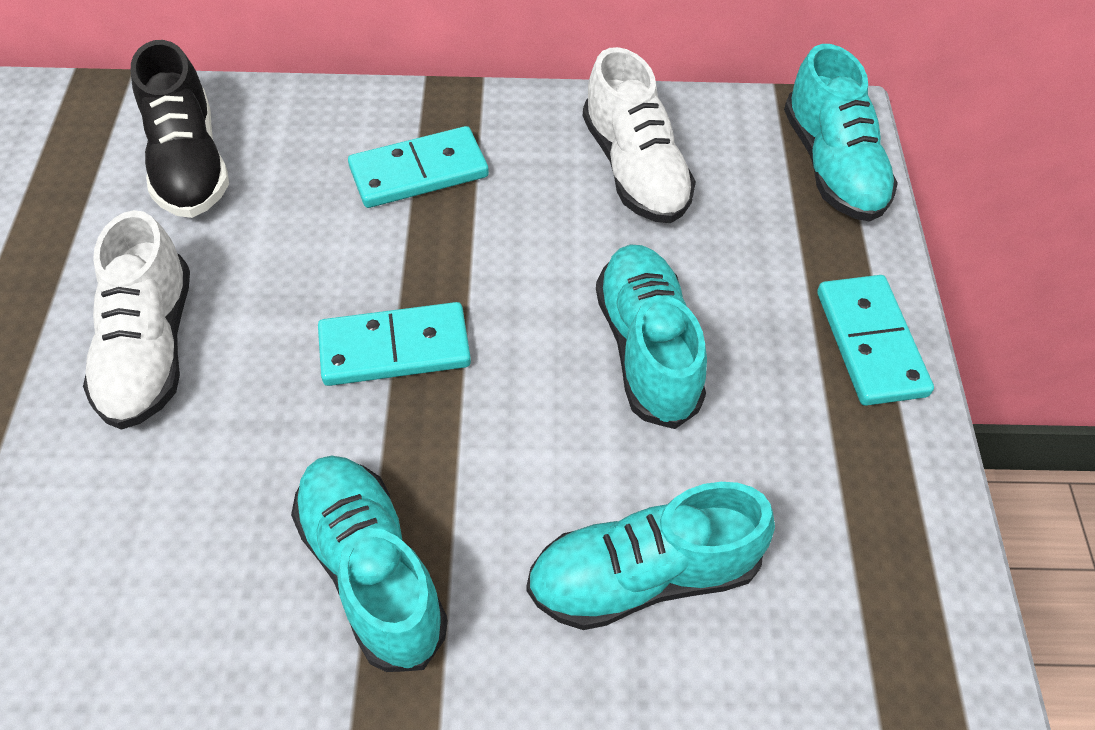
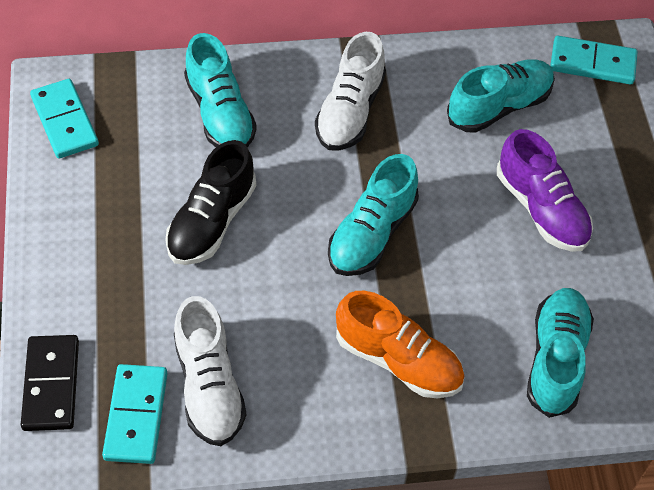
black domino: 0 -> 1
orange shoe: 0 -> 1
purple shoe: 0 -> 1

